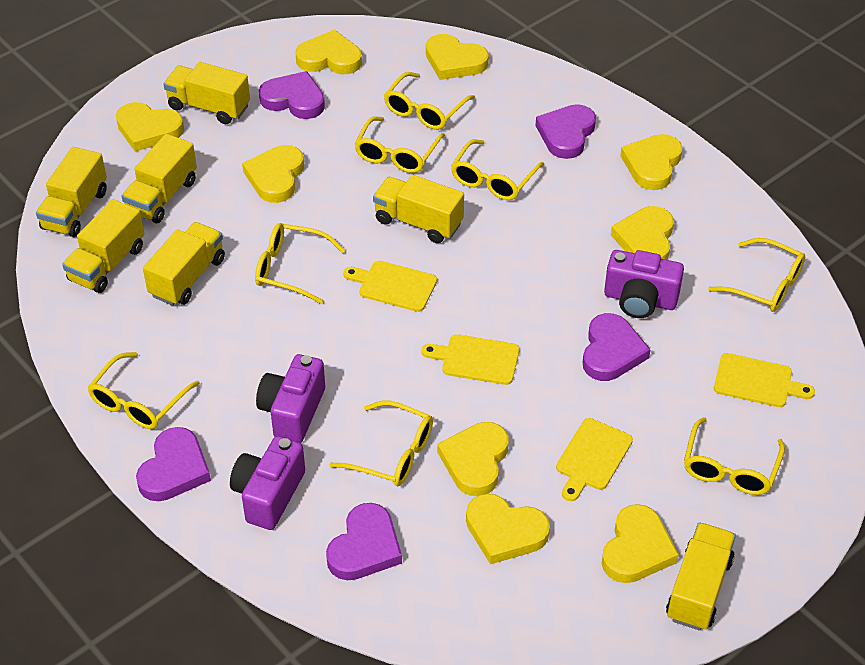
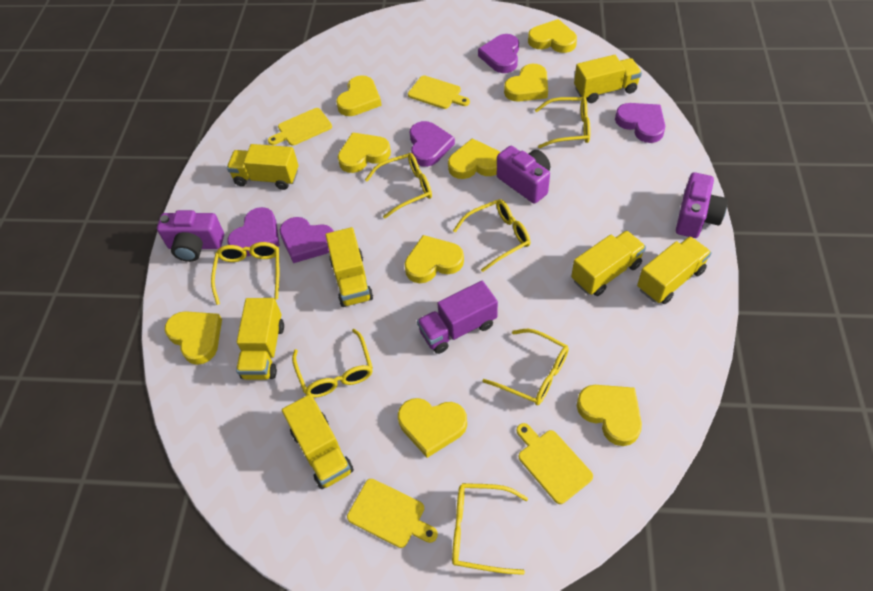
purple truck: 0 -> 1
yellow glasses: 8 -> 7

